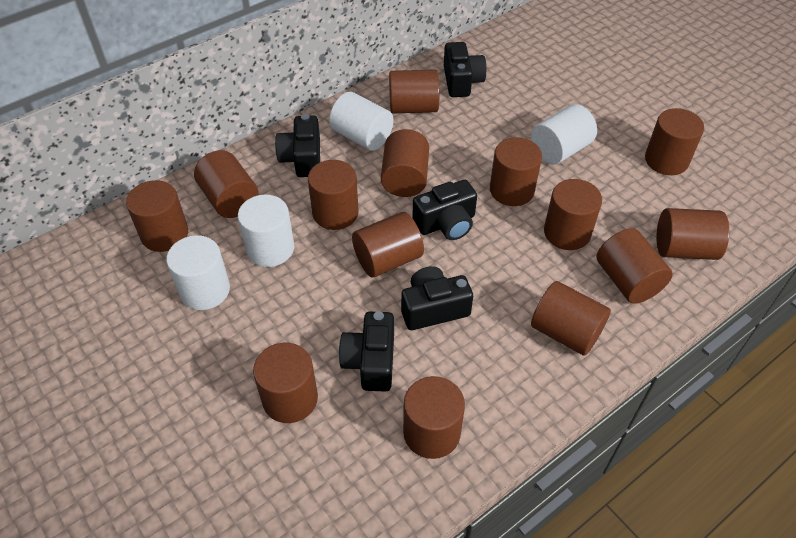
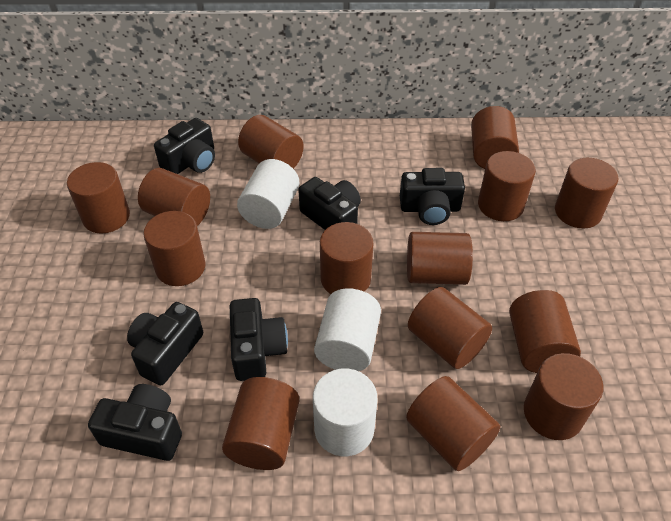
black camera: 5 -> 6
white cylinder: 4 -> 3

